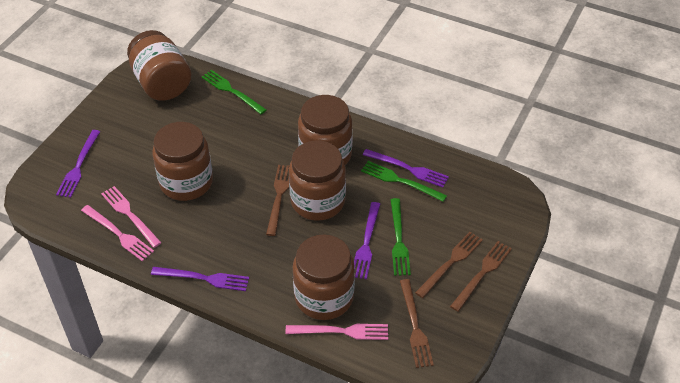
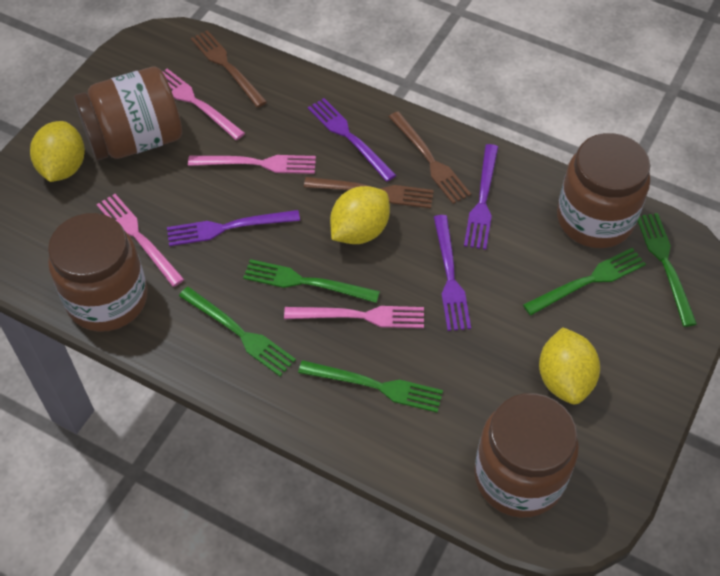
brown fork: 4 -> 3
brown jar: 5 -> 4
green fork: 3 -> 5
pink fork: 3 -> 4
yellow lemon: 0 -> 3

